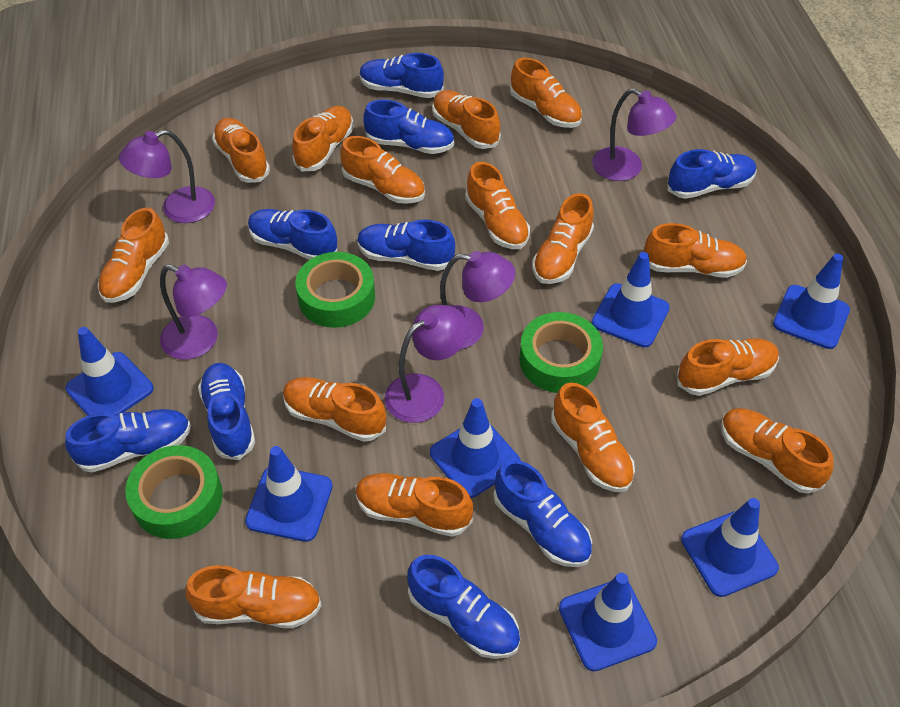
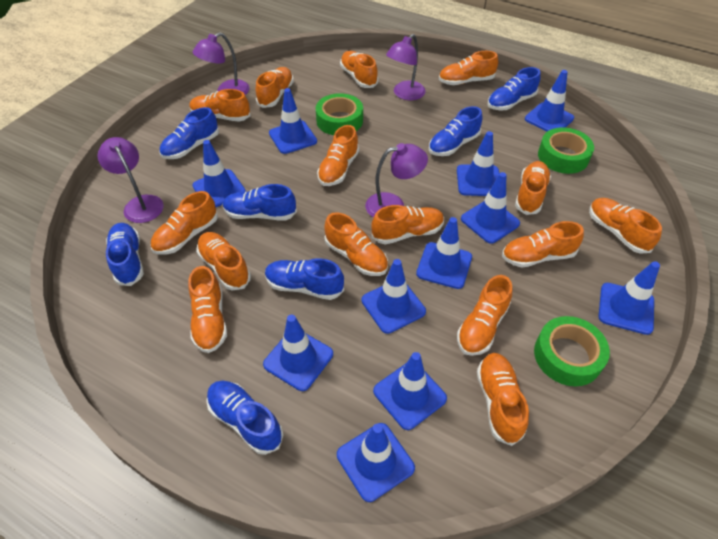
blue shoe: 9 -> 7
blue traffic cone: 7 -> 11
purple lamp: 5 -> 4

